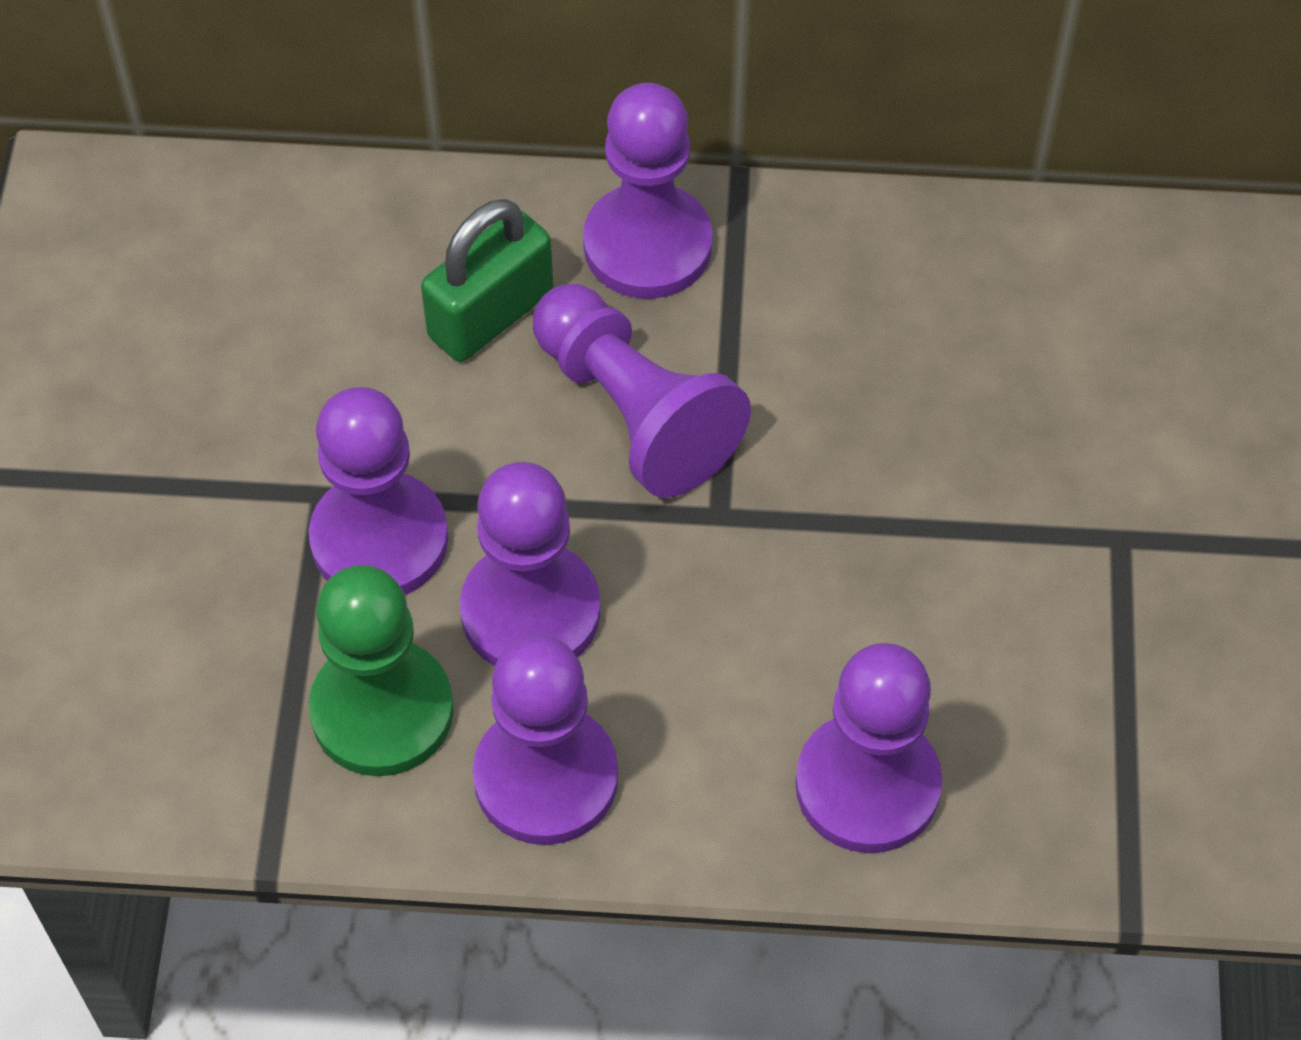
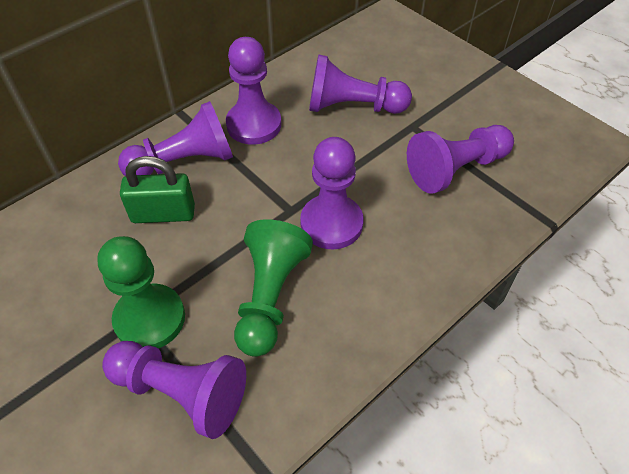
green pawn: 1 -> 2

